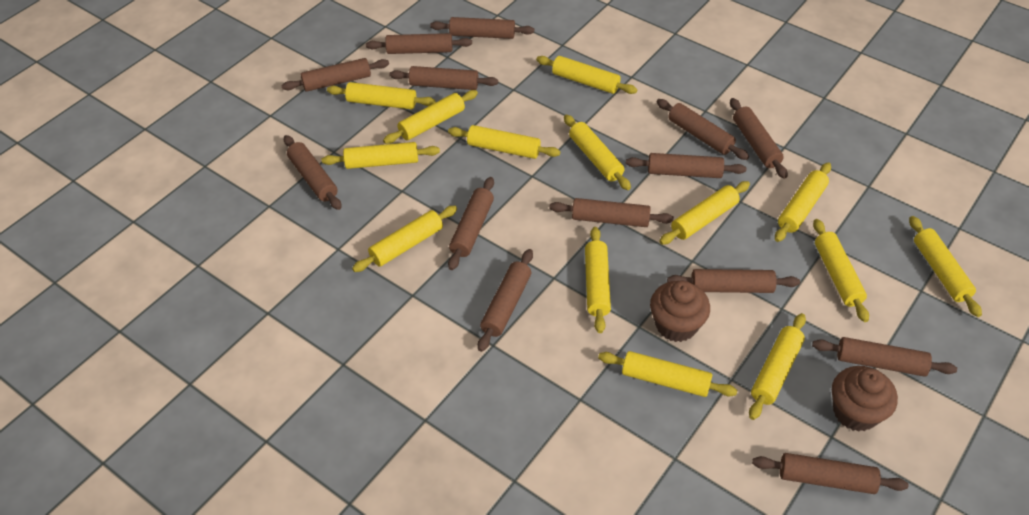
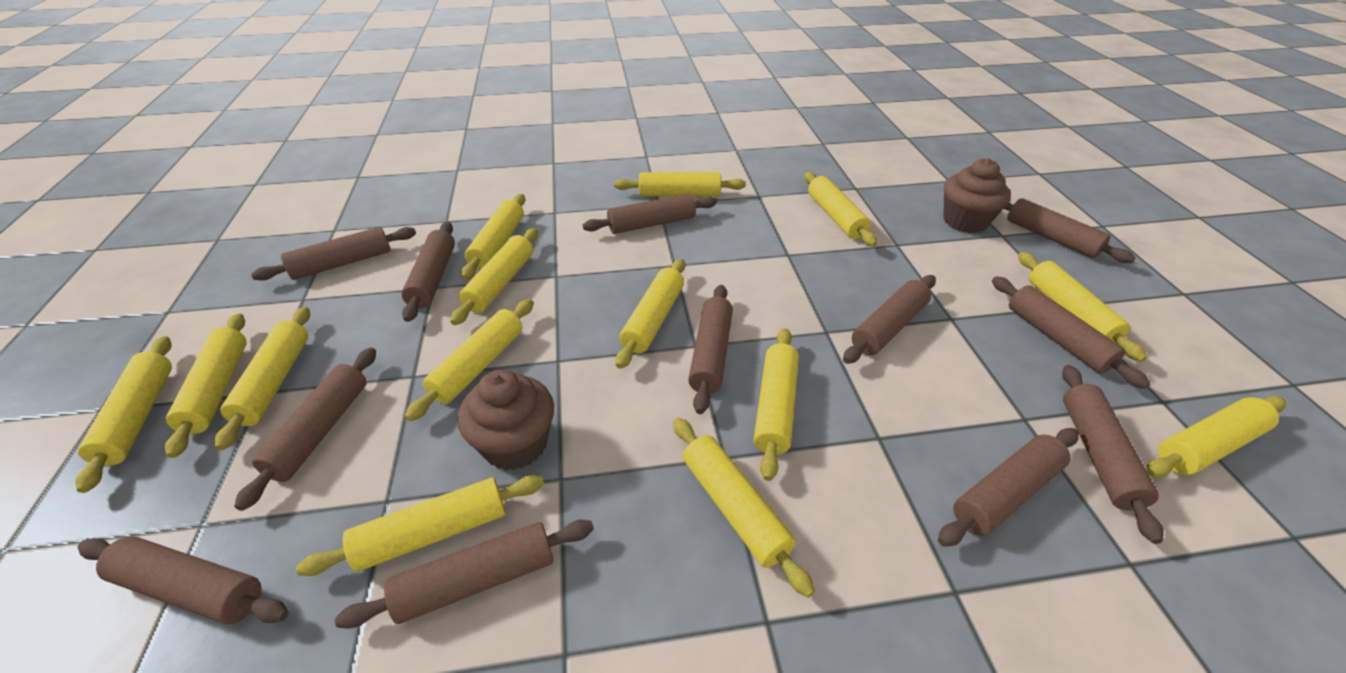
brown rolling pin: 14 -> 12

